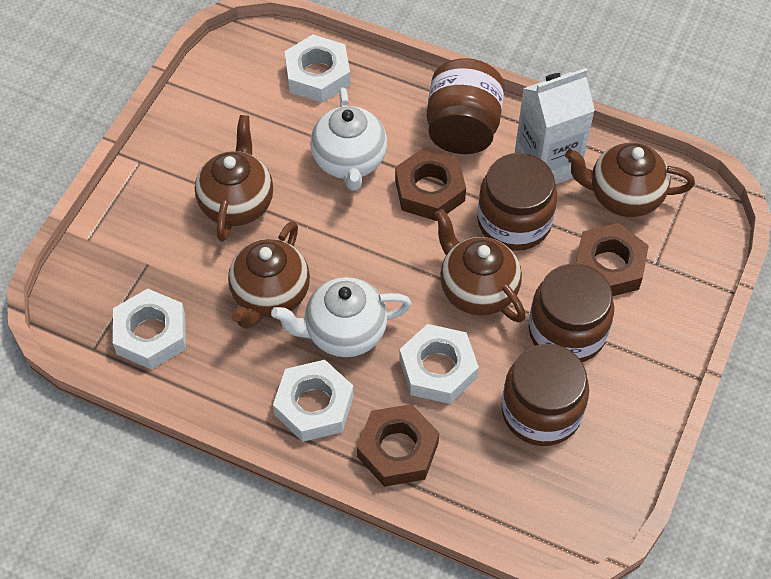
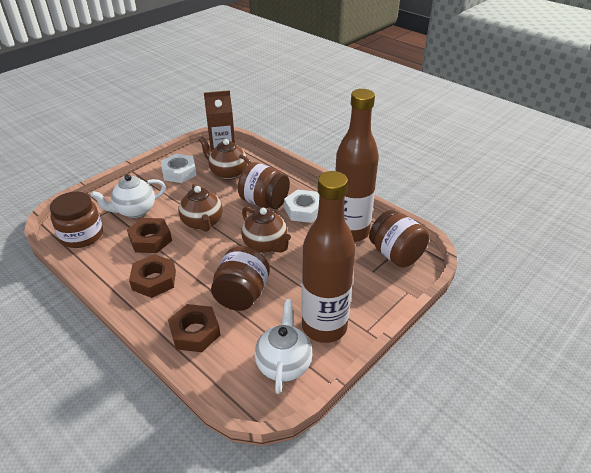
brown bottle: 0 -> 2
brown carton: 0 -> 1
brown teapot: 4 -> 3
white carton: 1 -> 0
white nut: 4 -> 2

